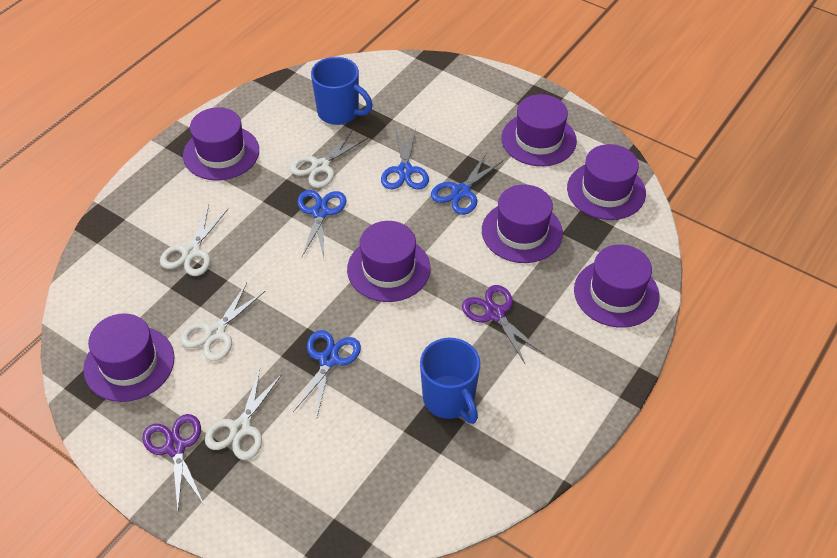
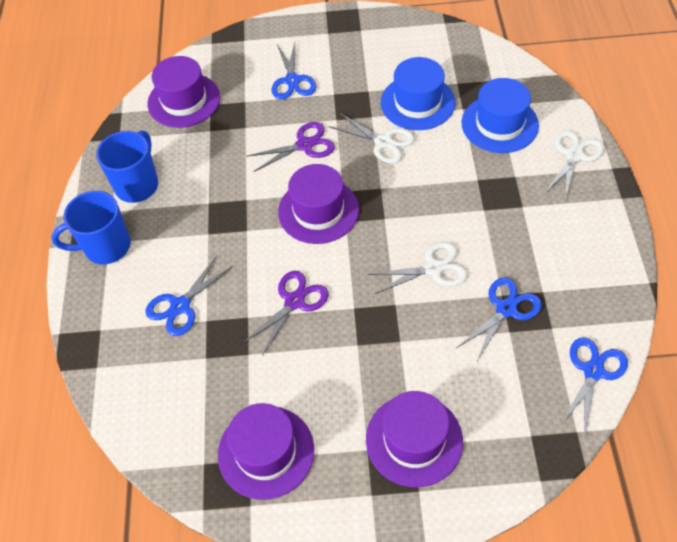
blue hat: 0 -> 2
purple hat: 7 -> 4
white scissors: 4 -> 3

